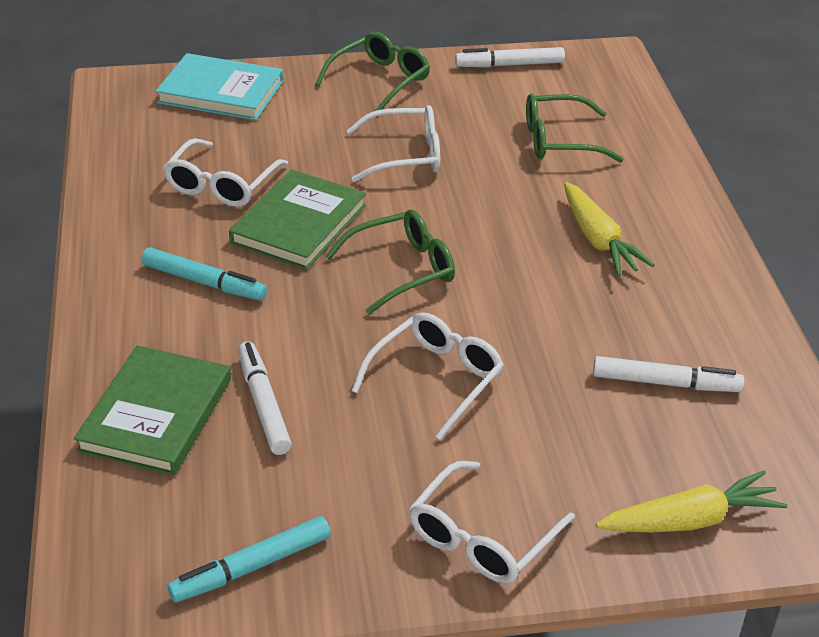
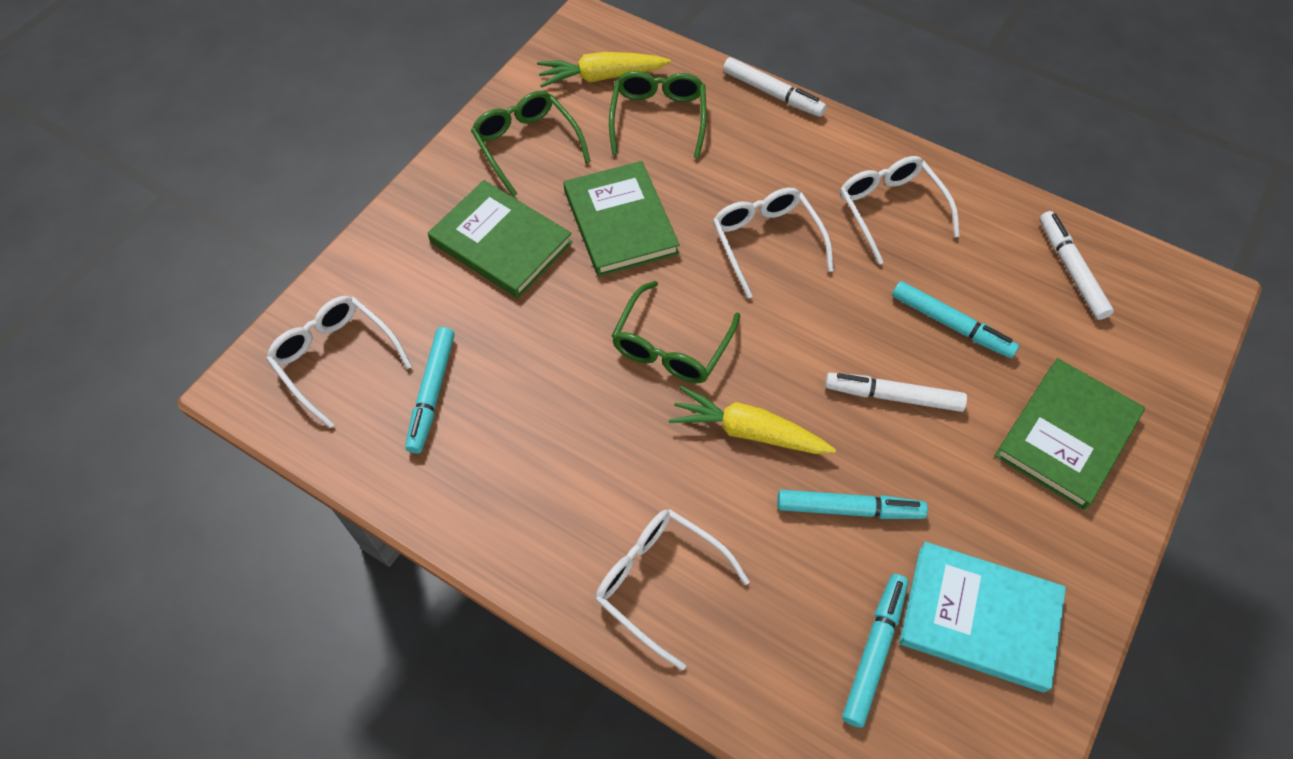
green book: 2 -> 3
turquoise marker: 2 -> 4

